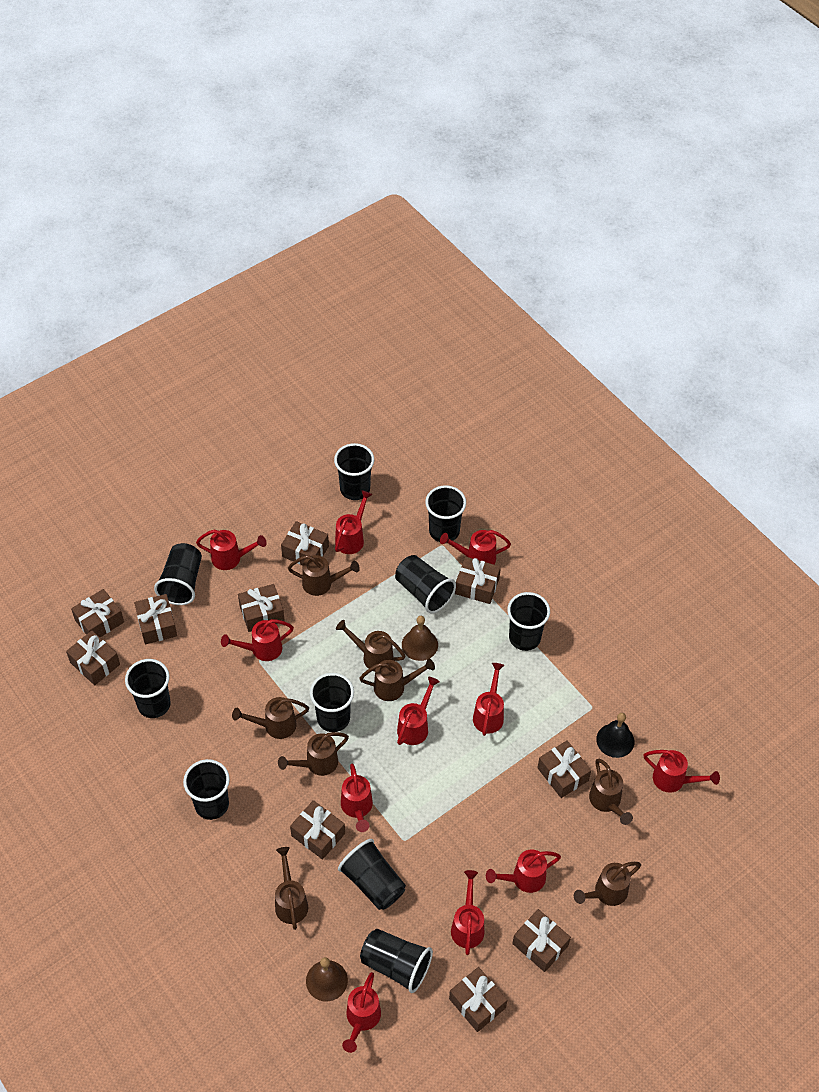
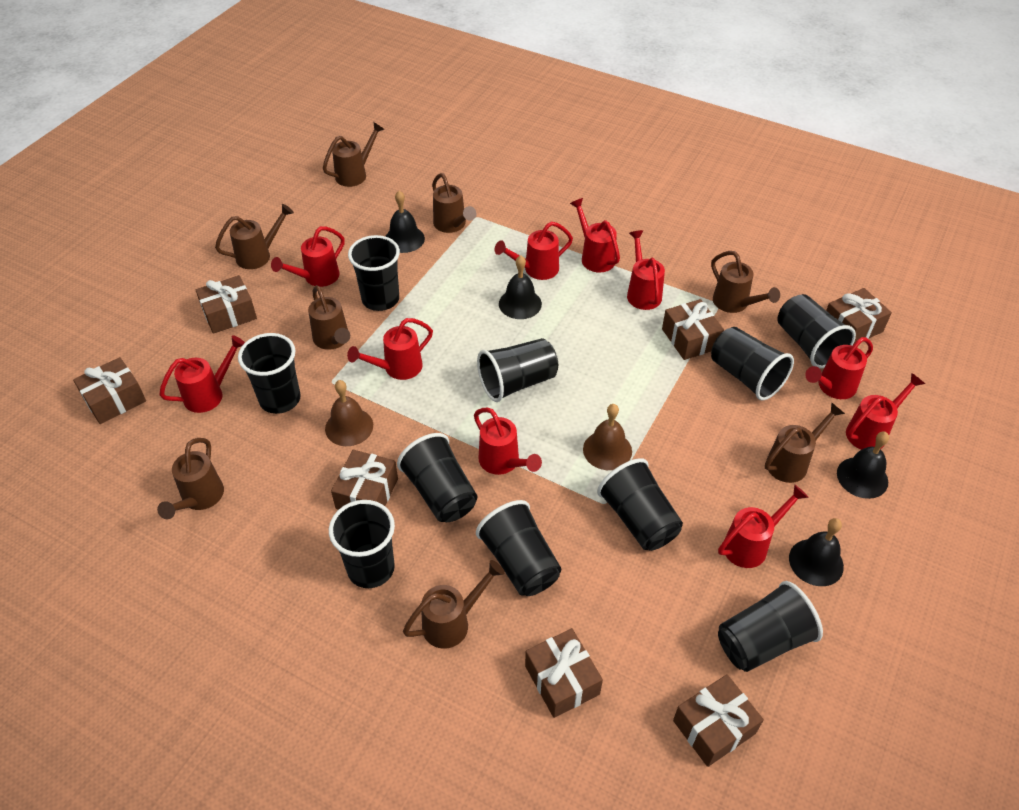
black bell: 1 -> 4
brown gift: 10 -> 7
red watering can: 11 -> 10

